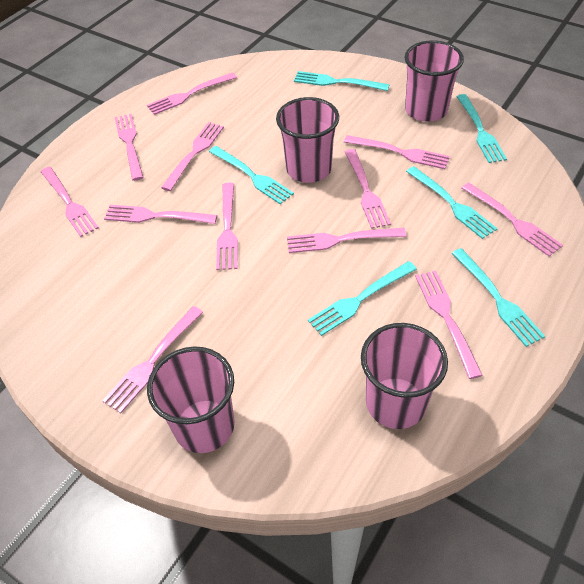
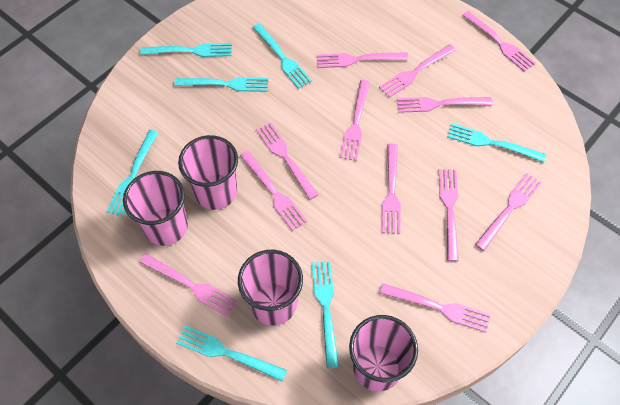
turquoise fork: 6 -> 7

